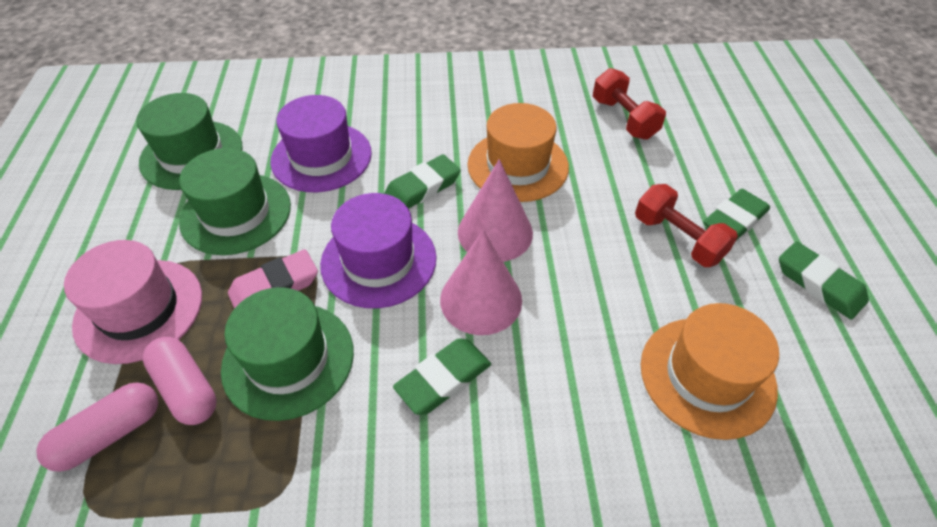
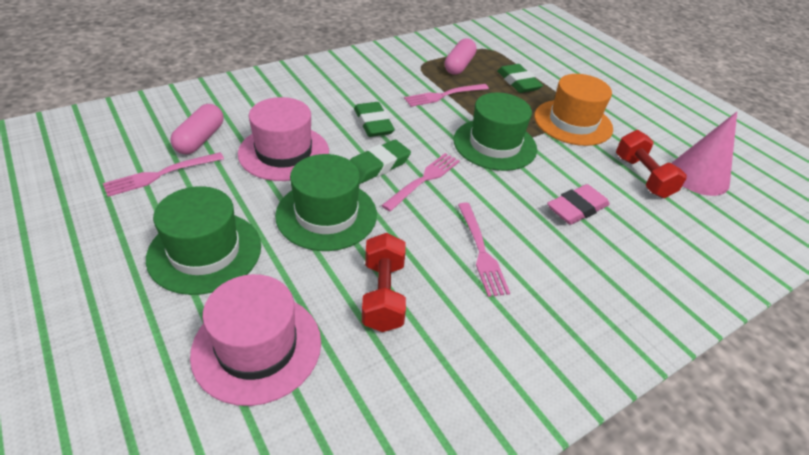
green eraser: 4 -> 3
orange hat: 2 -> 1
pink cone: 2 -> 1
pink fork: 0 -> 4
pink hat: 1 -> 2
purple hat: 2 -> 0

